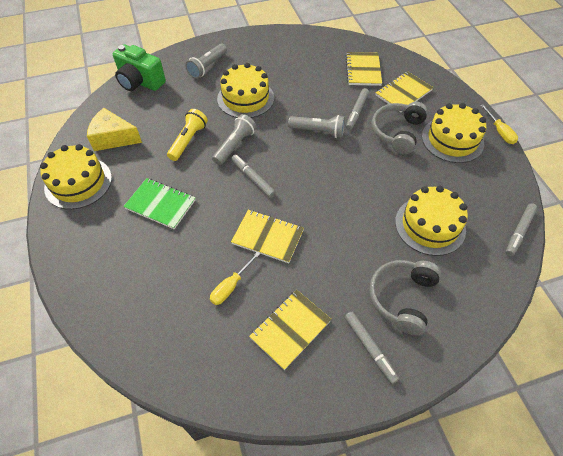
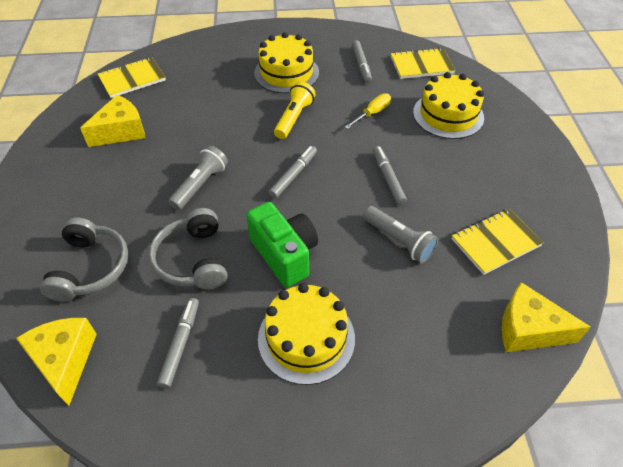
green notebook: 1 -> 0
grey flashlight: 3 -> 2
yellow cake: 4 -> 3
yellow cheese: 1 -> 3
yellow notebook: 4 -> 3
yellow screwdriver: 2 -> 1

